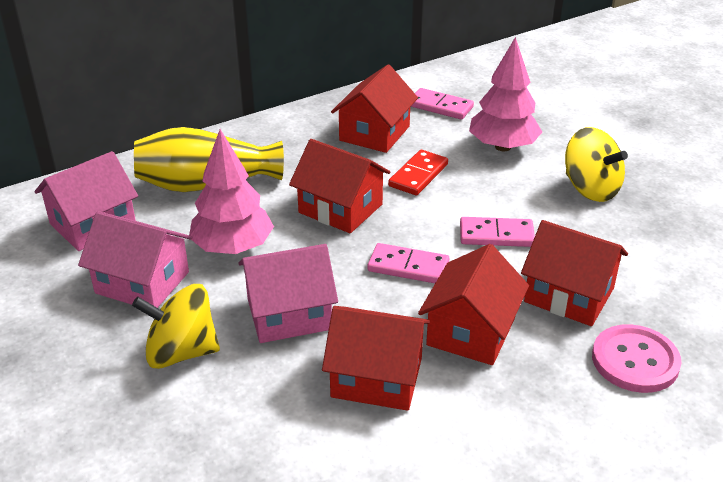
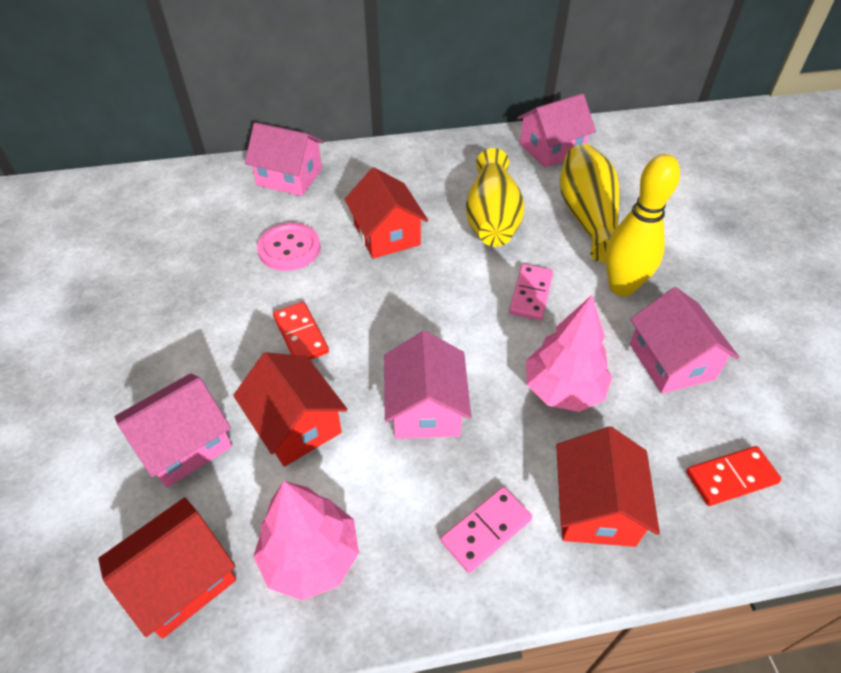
pink domino: 3 -> 2
pink house: 3 -> 5
red domino: 1 -> 2
red house: 5 -> 4
yellow bowling pin: 0 -> 1
yellow spinning top: 2 -> 0
yellow vase: 1 -> 2

